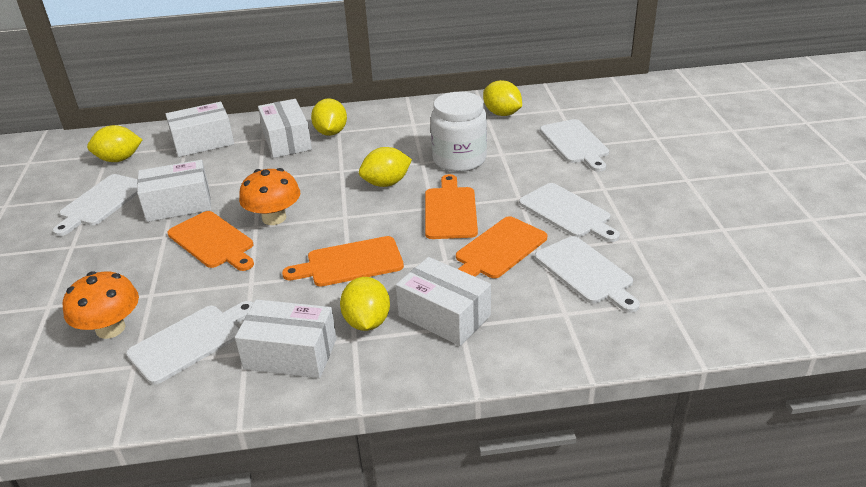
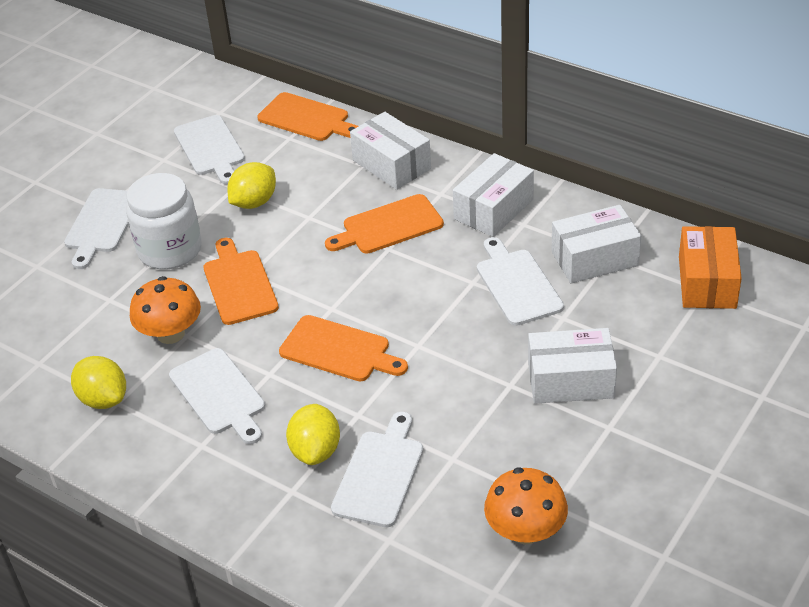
orange box: 0 -> 1
white box: 5 -> 4
yellow lemon: 5 -> 3

